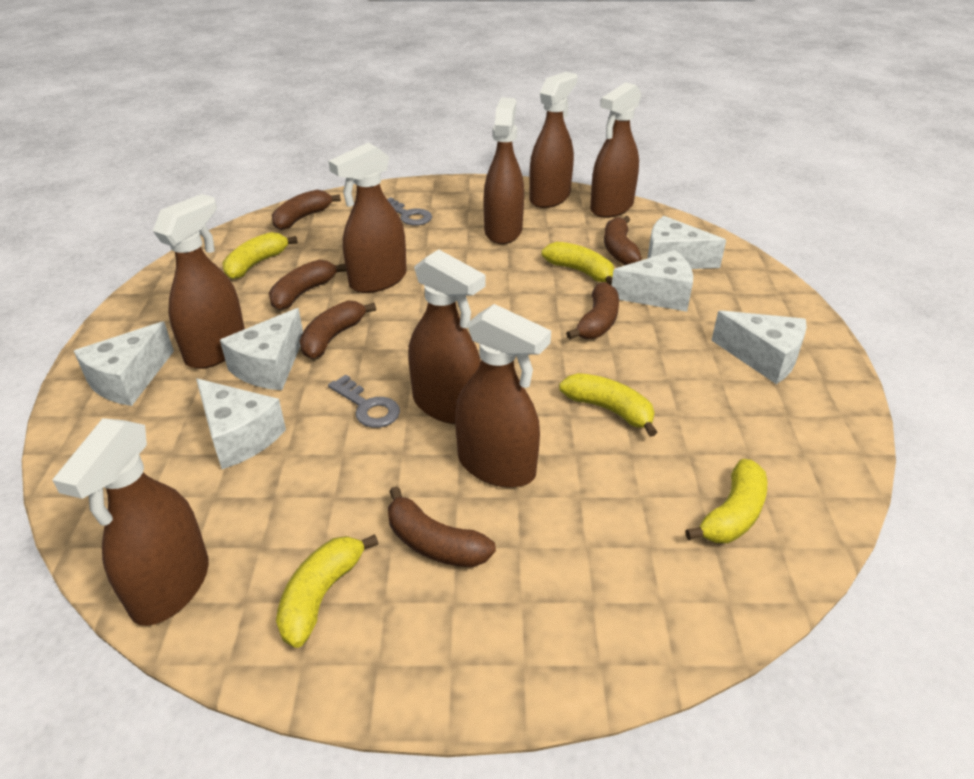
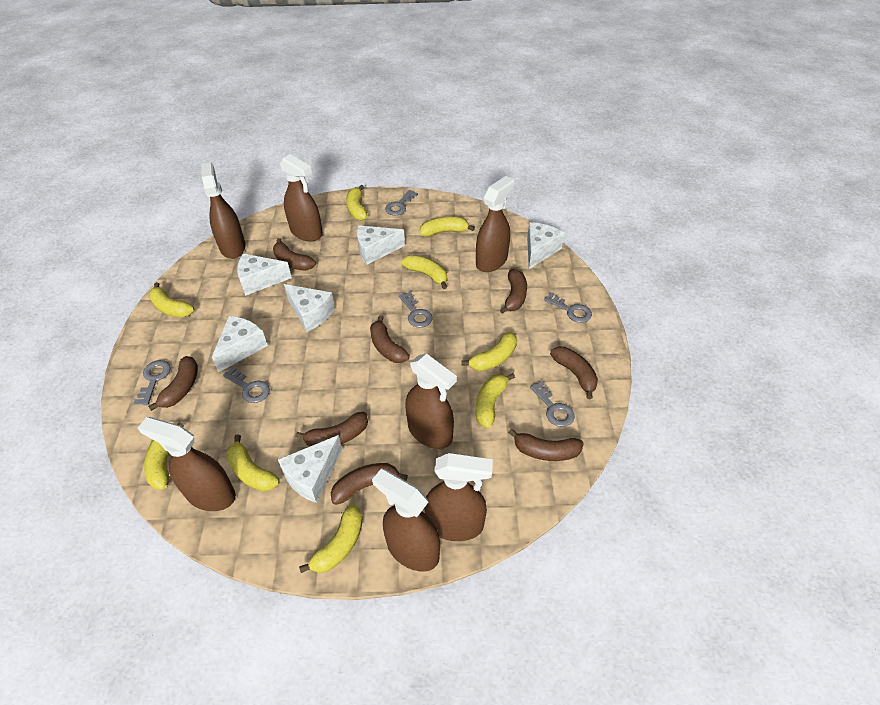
brown banana: 6 -> 8
brown spray bottle: 8 -> 7
grey key: 2 -> 6
yellow banana: 5 -> 9

